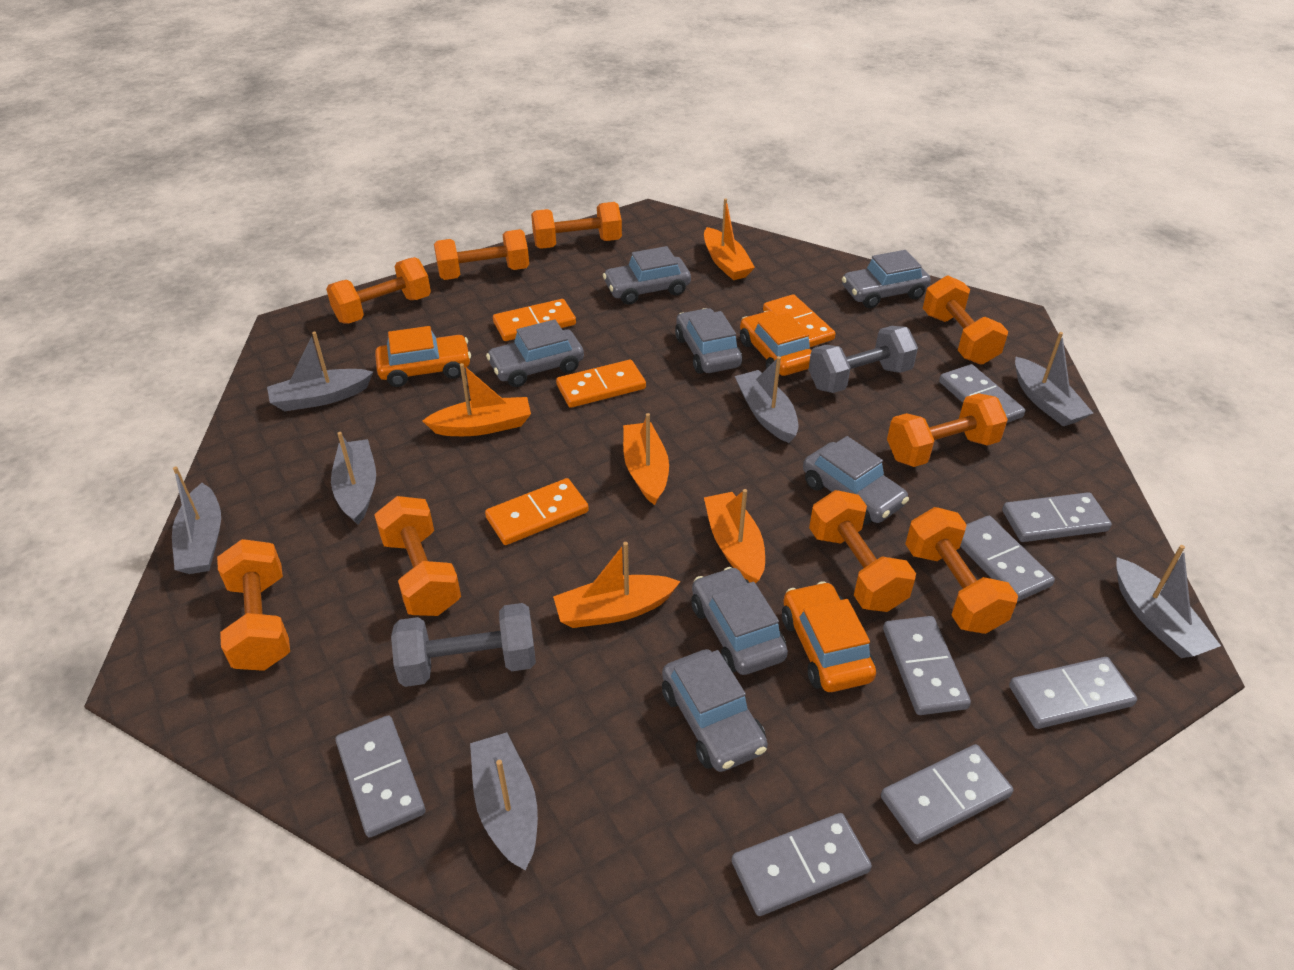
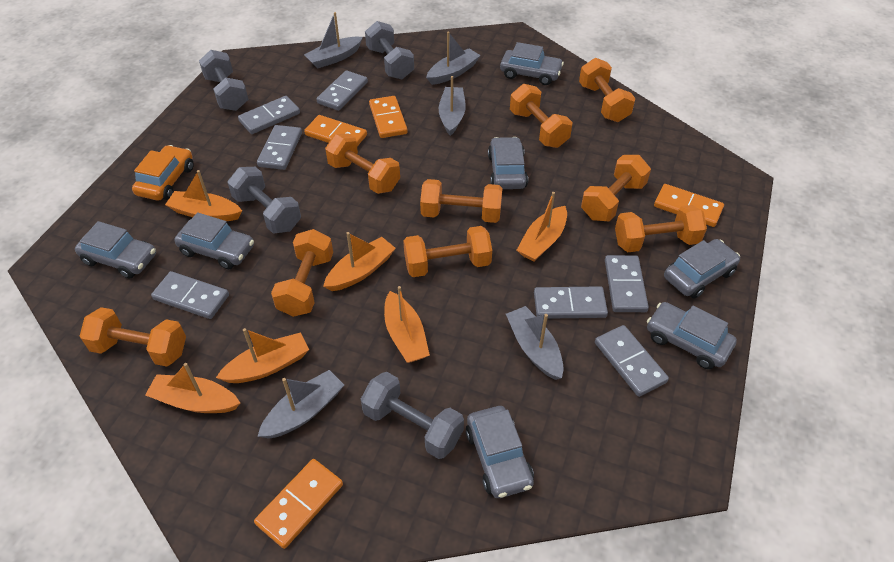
grey boat: 7 -> 5
grey domino: 8 -> 7
grey dumbbell: 2 -> 4
orange boat: 5 -> 6
orange car: 3 -> 1

